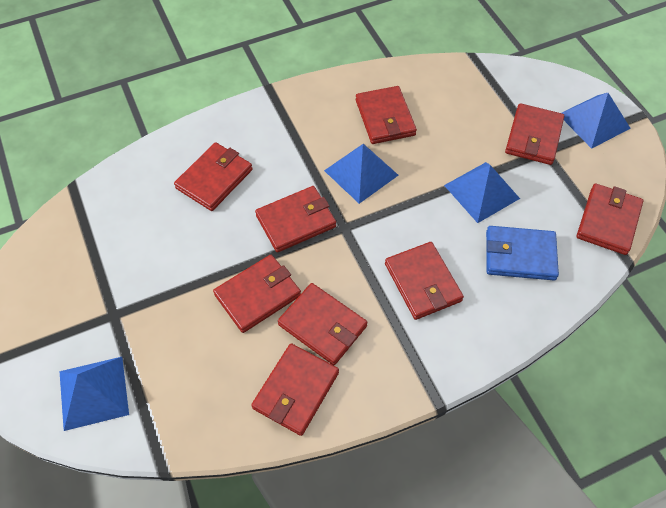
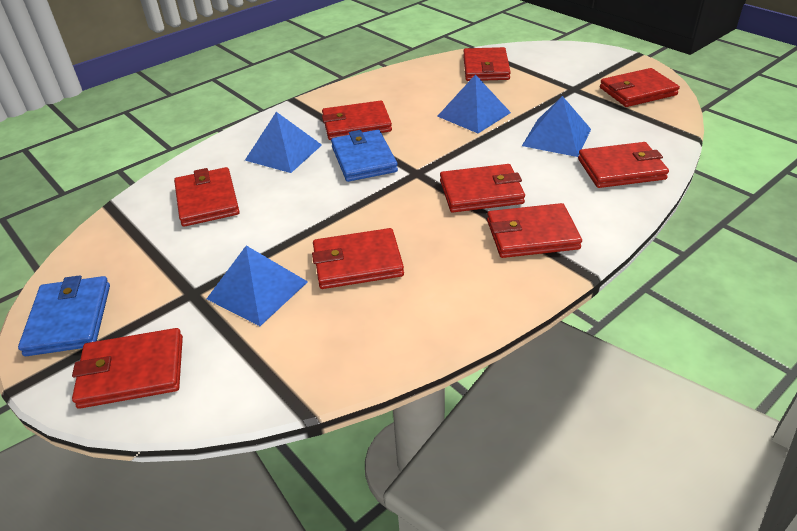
blue wallet: 1 -> 2

